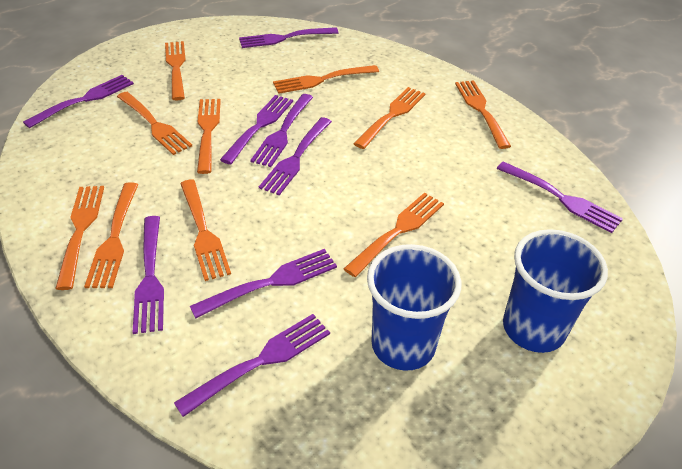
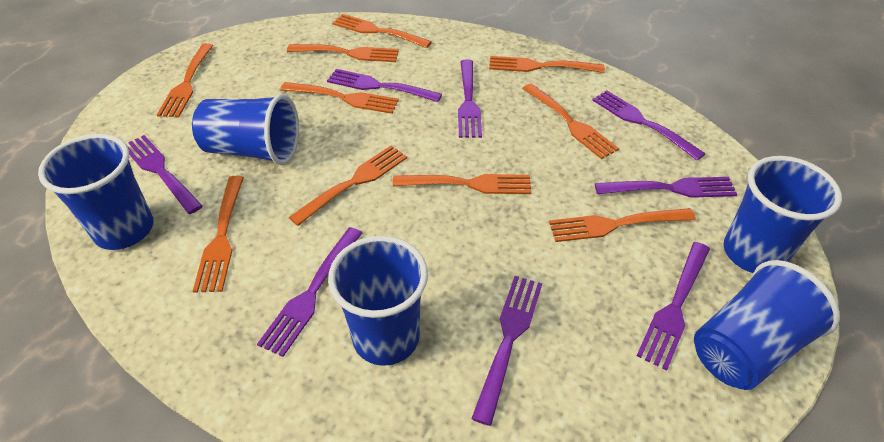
blue cup: 2 -> 5
purple fork: 9 -> 8

